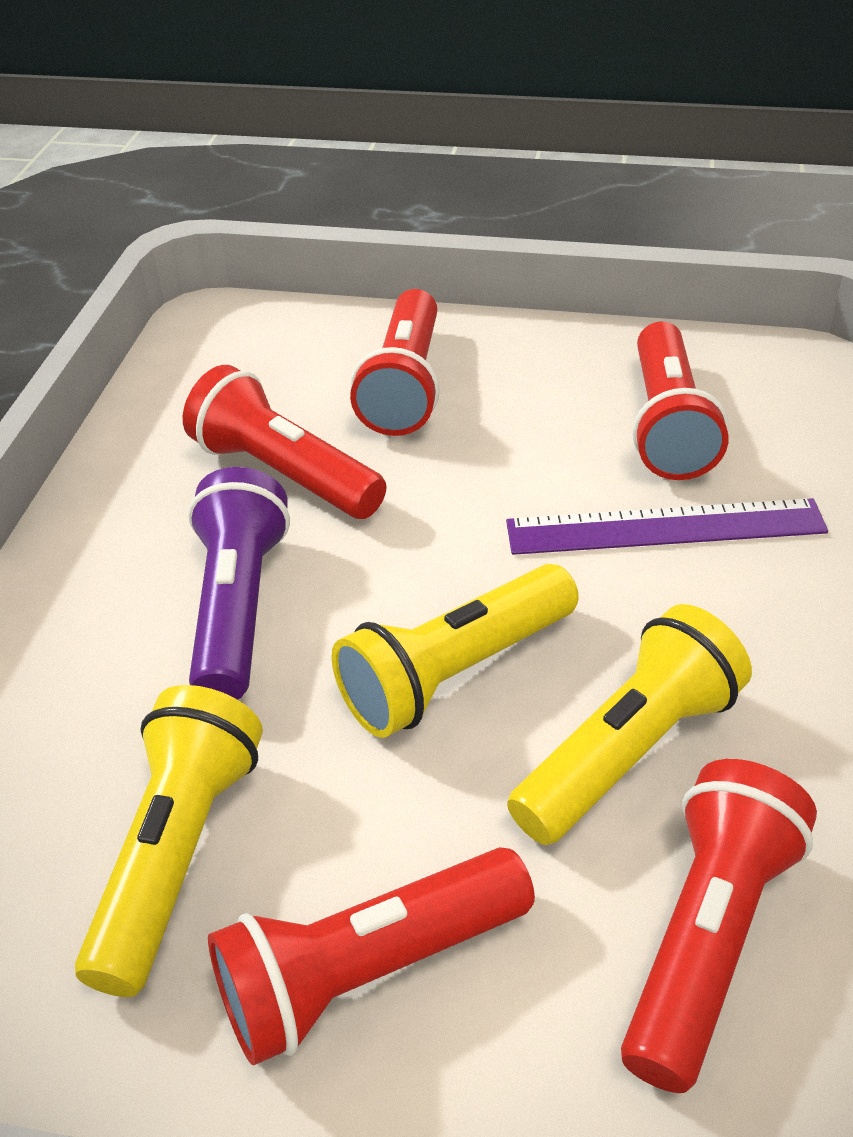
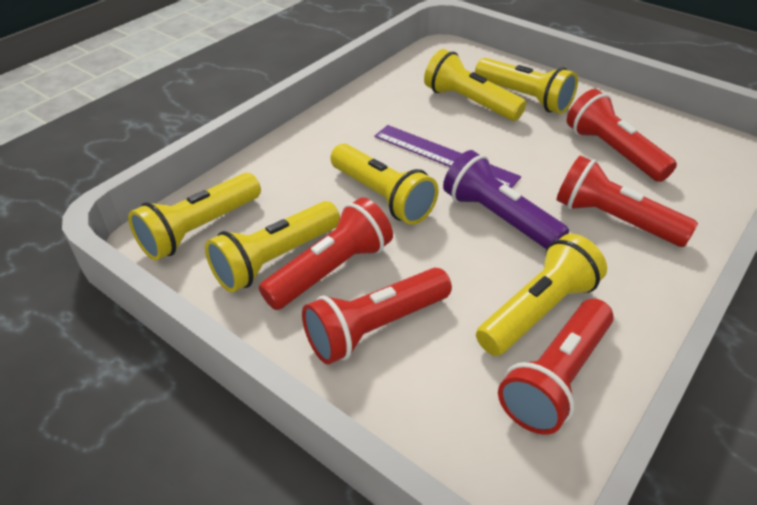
yellow flashlight: 3 -> 6

